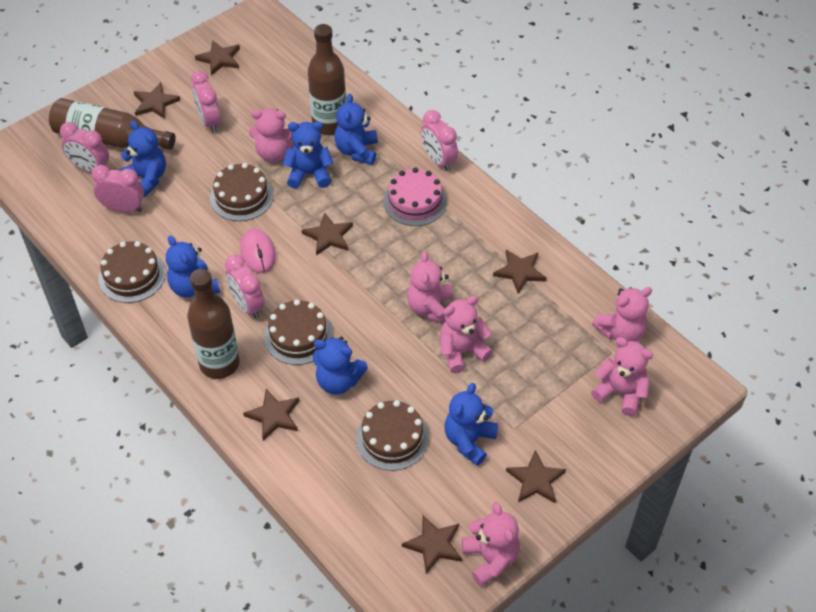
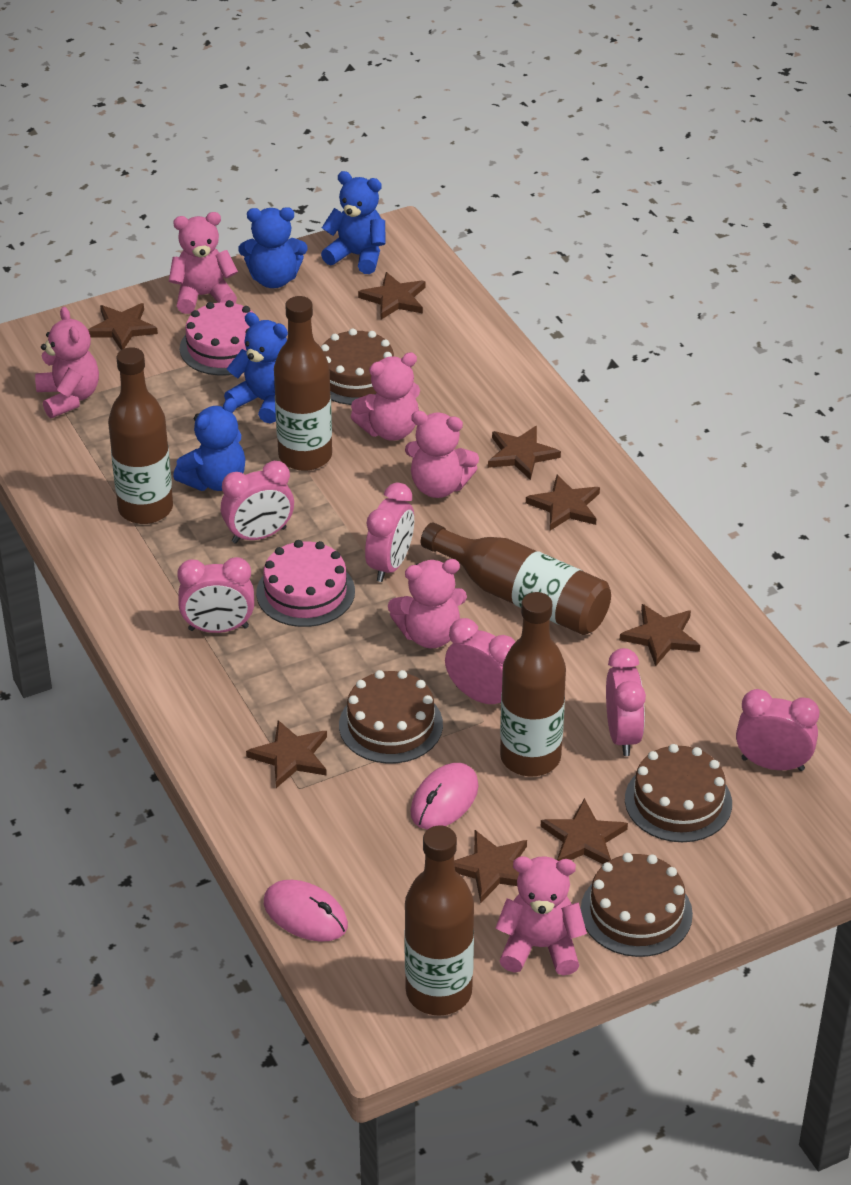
blue teddy bear: 6 -> 4
brown bottle: 3 -> 5
brown star: 7 -> 8
pink cake: 1 -> 2
pink clock: 5 -> 6
pink mouse: 1 -> 2

